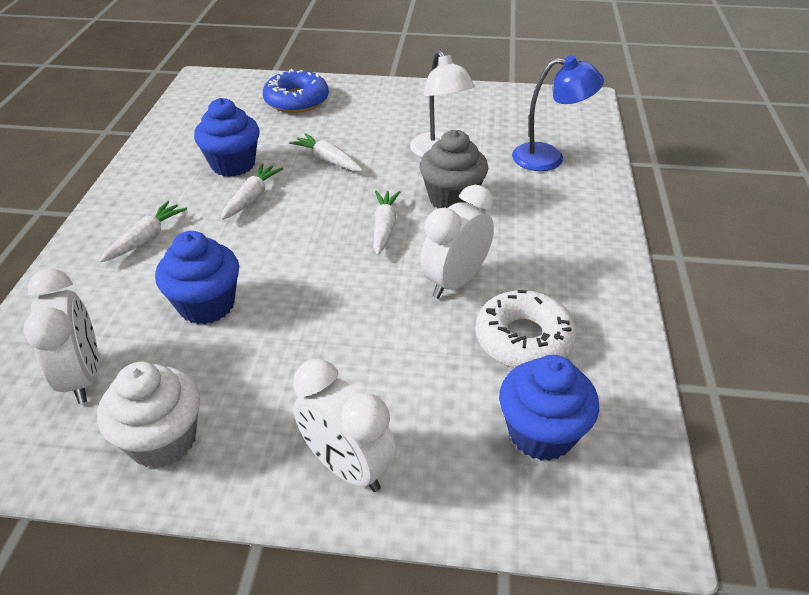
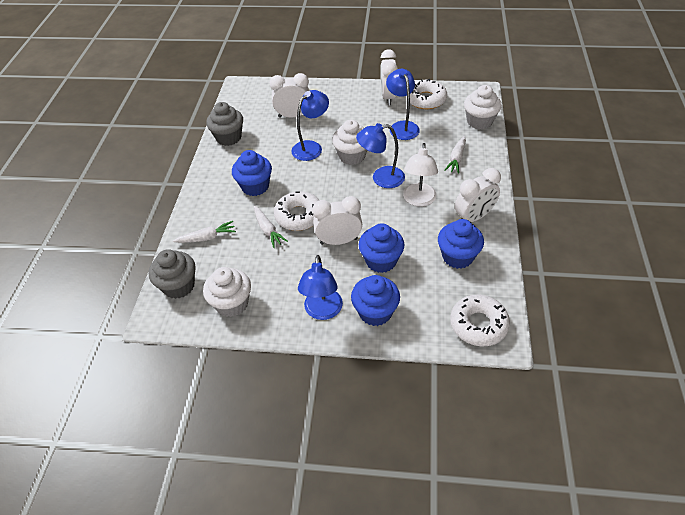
blue cupcake: 3 -> 4
blue donut: 1 -> 0
blue lamp: 1 -> 4
grey cupcake: 1 -> 2
white carrot: 4 -> 3
white clock: 3 -> 4
white cupcake: 1 -> 3
white donut: 1 -> 3

